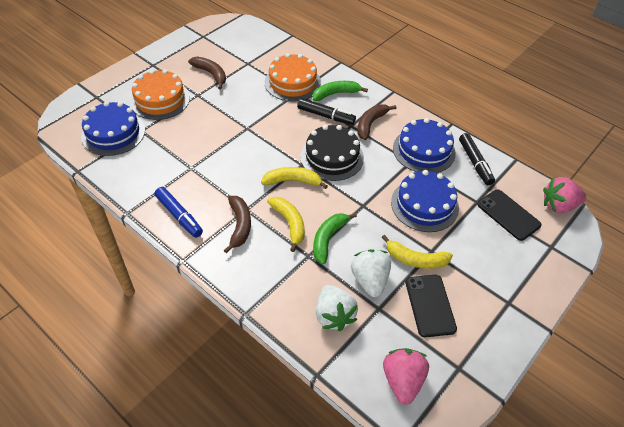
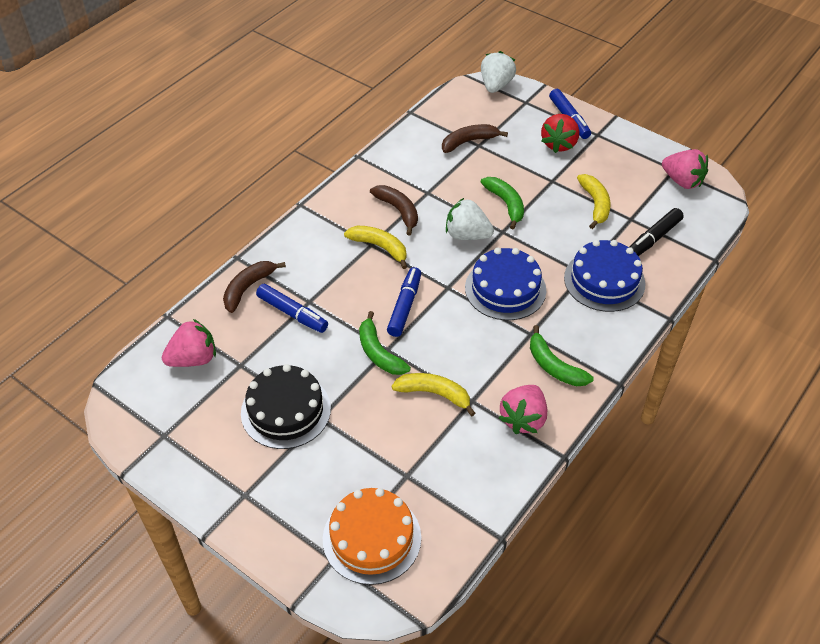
black marker: 2 -> 1
black phone: 2 -> 0
blue cake: 3 -> 2
blue marker: 1 -> 3
green banana: 2 -> 3
orange cake: 2 -> 1
pink strawberry: 2 -> 3
red strawberry: 0 -> 1

